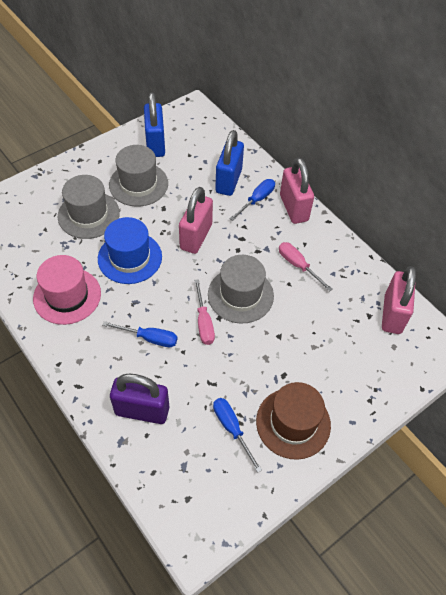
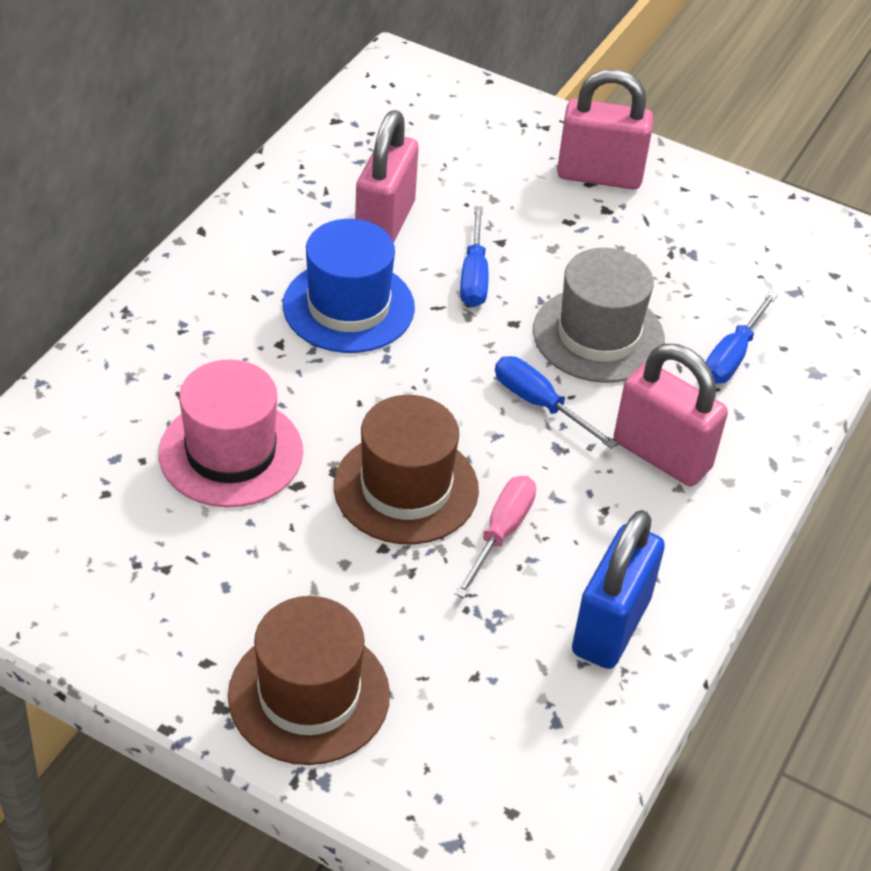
blue padlock: 2 -> 1
brown hat: 1 -> 2
grey hat: 3 -> 1
pink screwdriver: 2 -> 1
purple padlock: 1 -> 0

